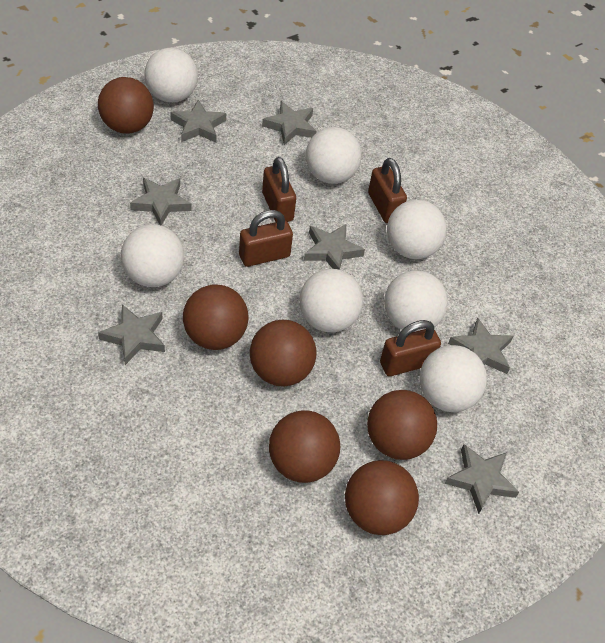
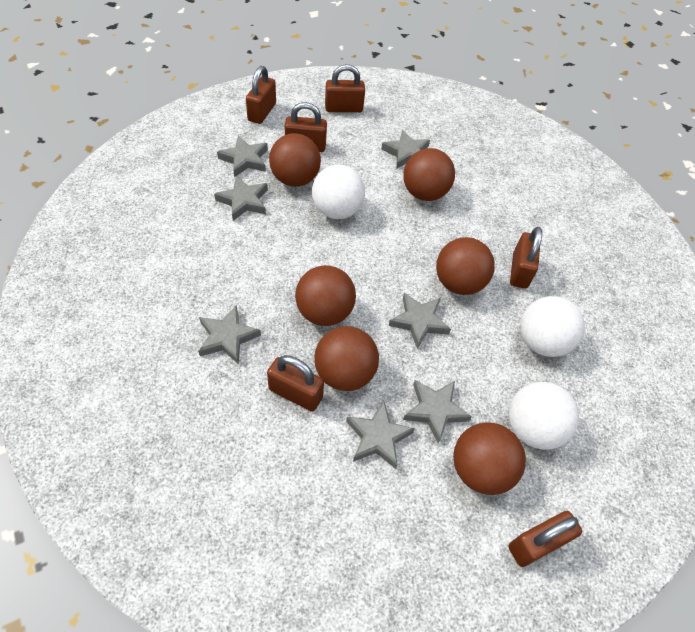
brown padlock: 4 -> 6
white ball: 7 -> 3

